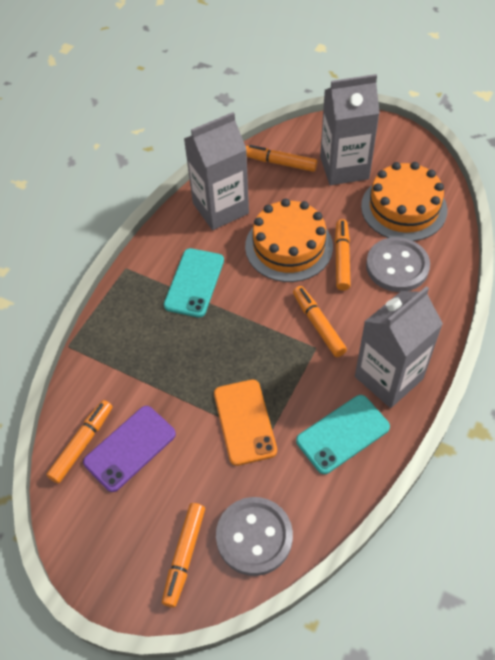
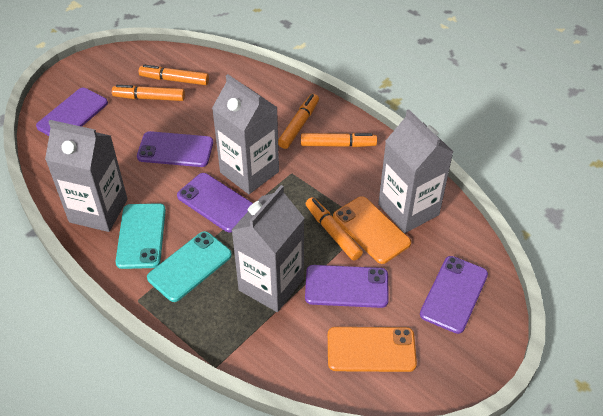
grey button: 2 -> 0
grey carton: 3 -> 4
orange cake: 2 -> 0
orange phone: 1 -> 2
purple phone: 1 -> 5

